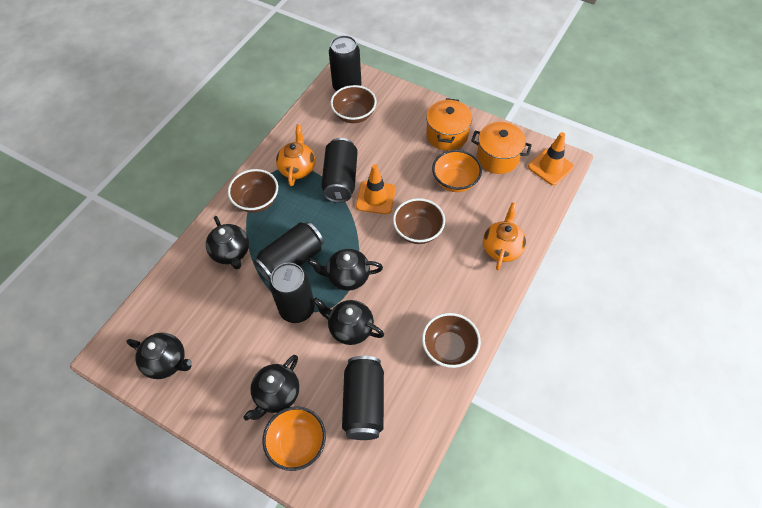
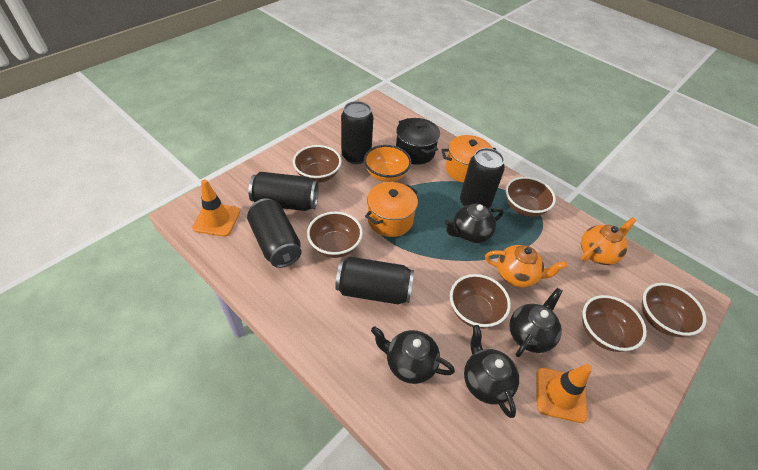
black pot: 0 -> 1
black teapot: 5 -> 4
brown bowl: 4 -> 6
orange bowl: 2 -> 1

